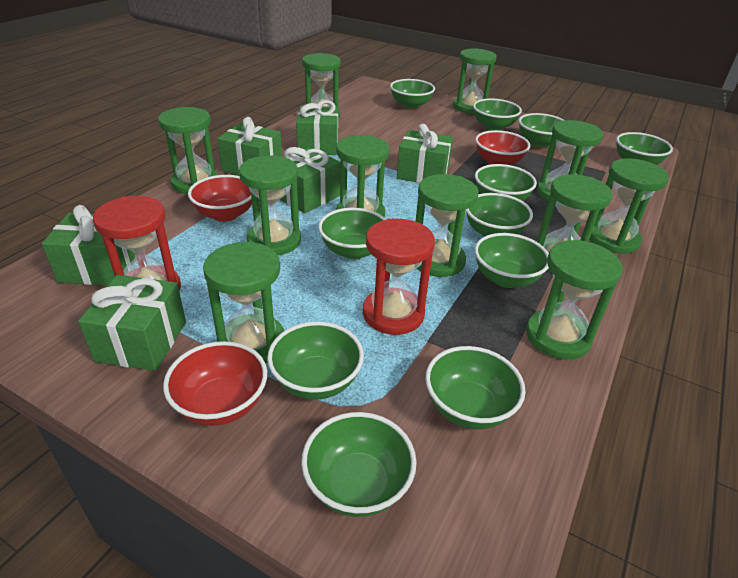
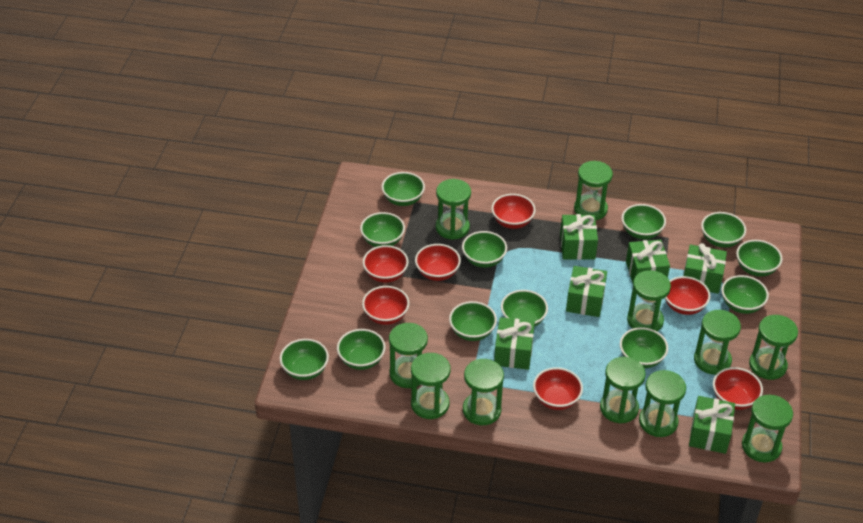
green bowl: 11 -> 12
red bowl: 3 -> 7
red hourglass: 2 -> 0

